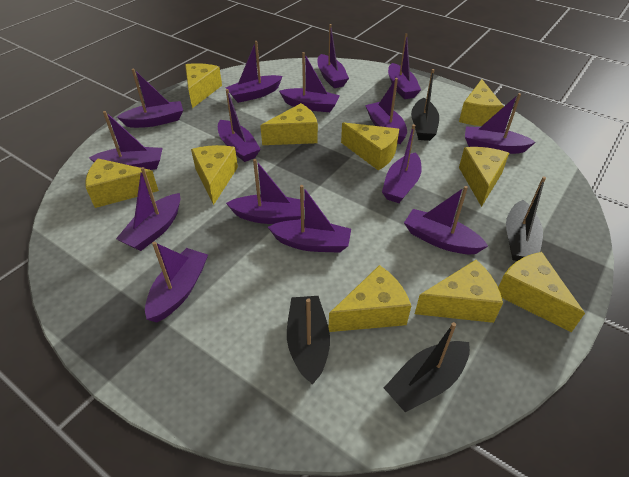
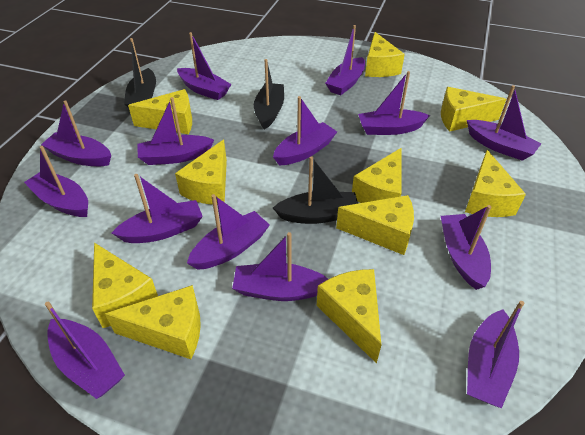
black boat: 4 -> 3
purple boat: 15 -> 14

